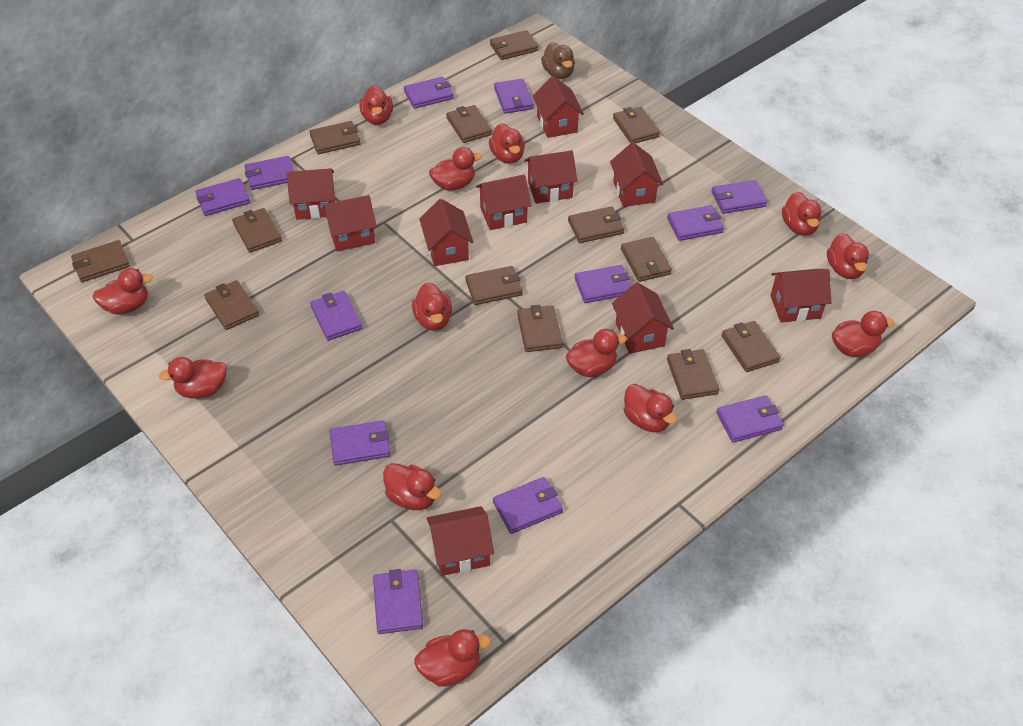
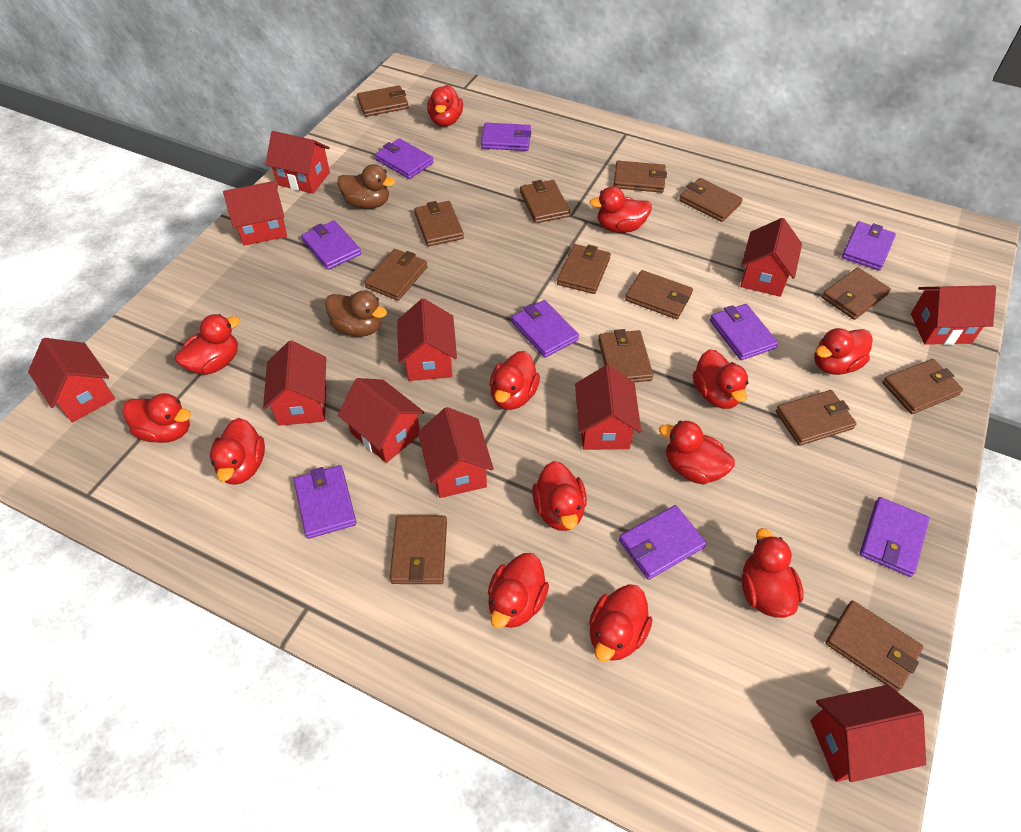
brown duck: 1 -> 2
brown wallet: 13 -> 14
purple wallet: 12 -> 9
red house: 10 -> 11

